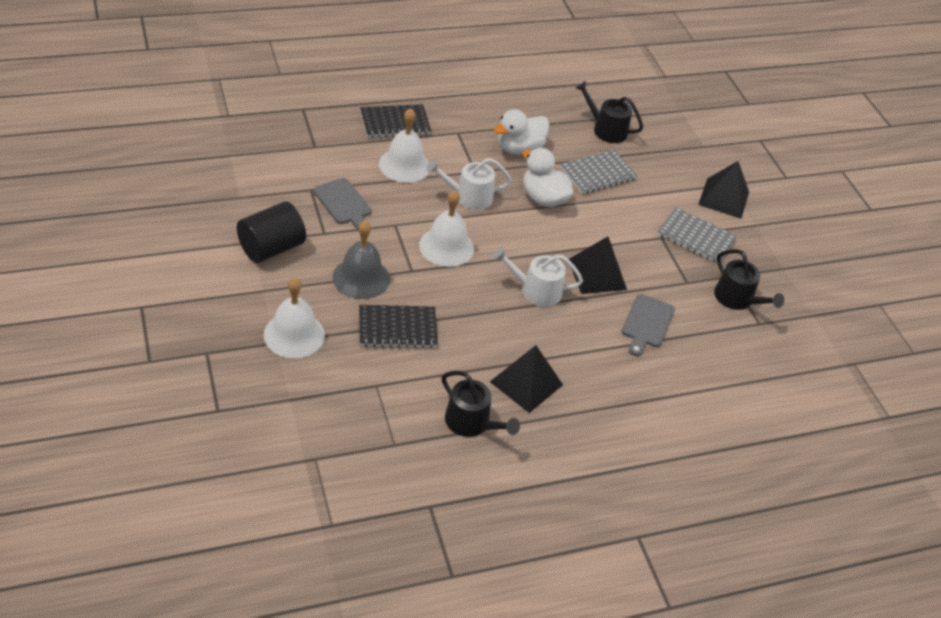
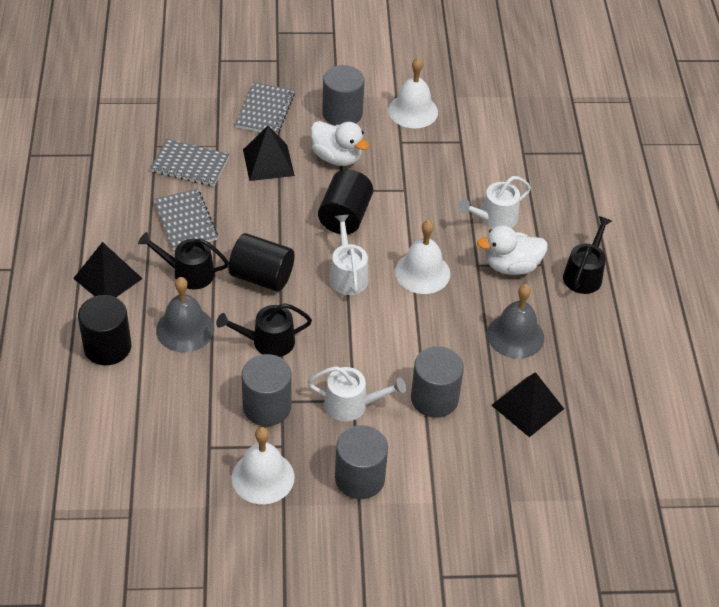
black cylinder: 1 -> 3
black notebook: 2 -> 0
grey bell: 1 -> 2
grey cutting board: 2 -> 0
grey cylinder: 0 -> 4
grey notebook: 2 -> 3
white watering can: 2 -> 3

